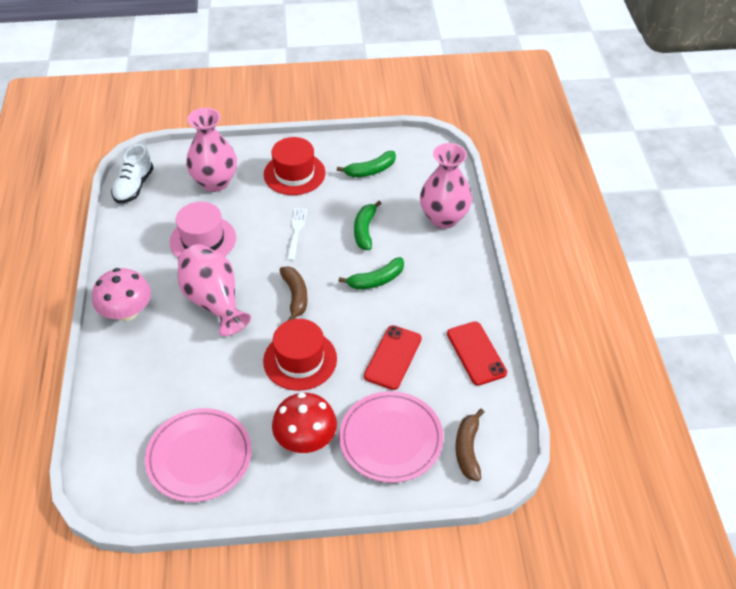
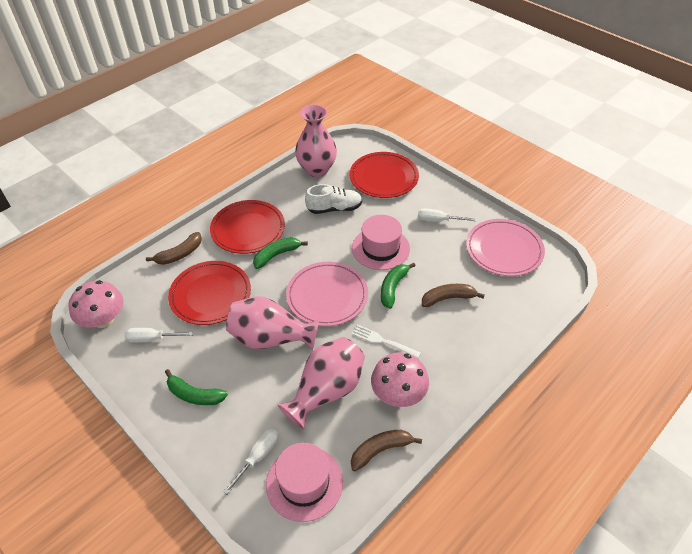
brown banana: 2 -> 3
pink hat: 1 -> 2
pink mushroom: 1 -> 2
red hat: 2 -> 0
red mushroom: 1 -> 0
red phone: 2 -> 0
red plate: 0 -> 3
white screwdriver: 0 -> 3

